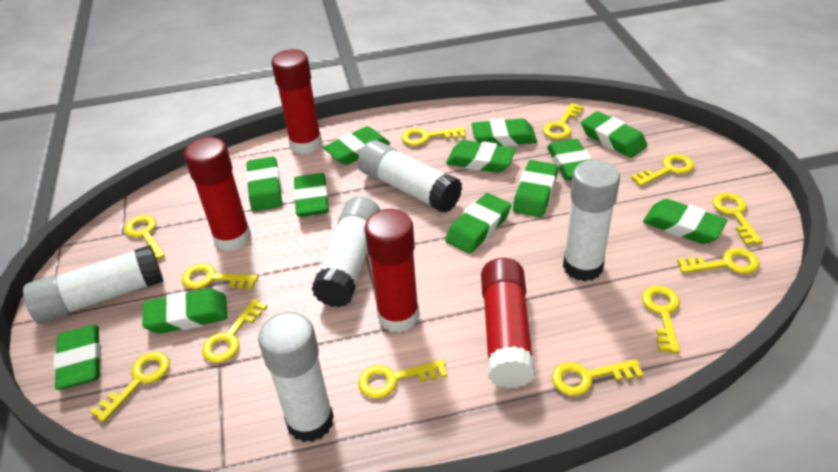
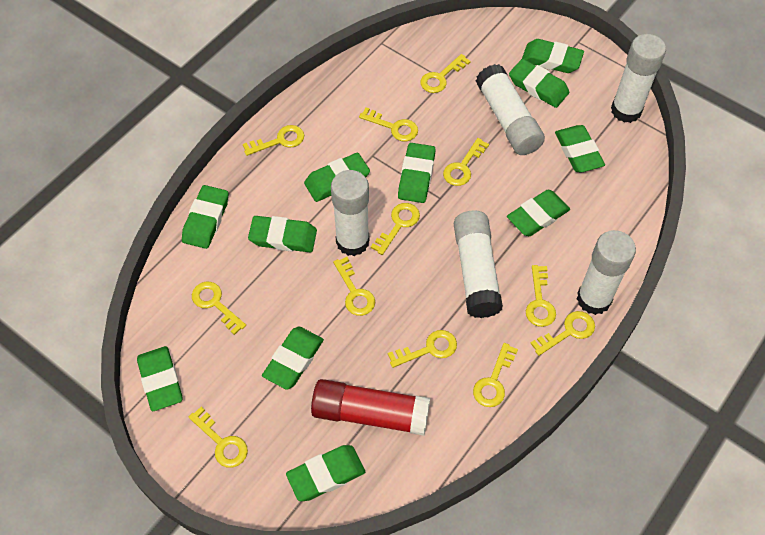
green eraser: 12 -> 11
red glue stick: 4 -> 1

